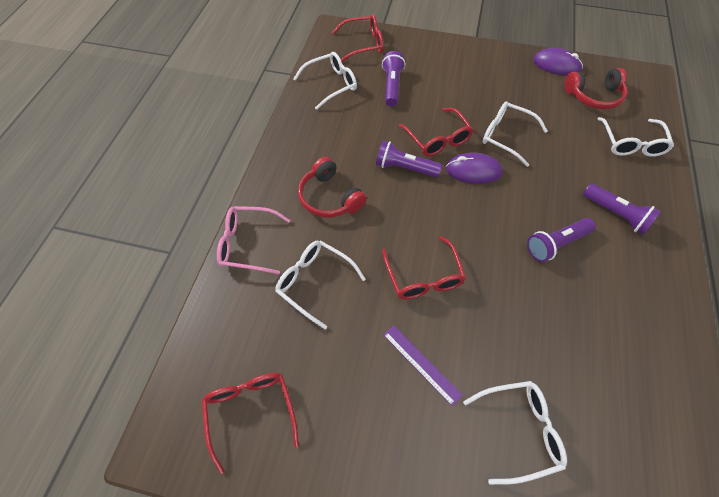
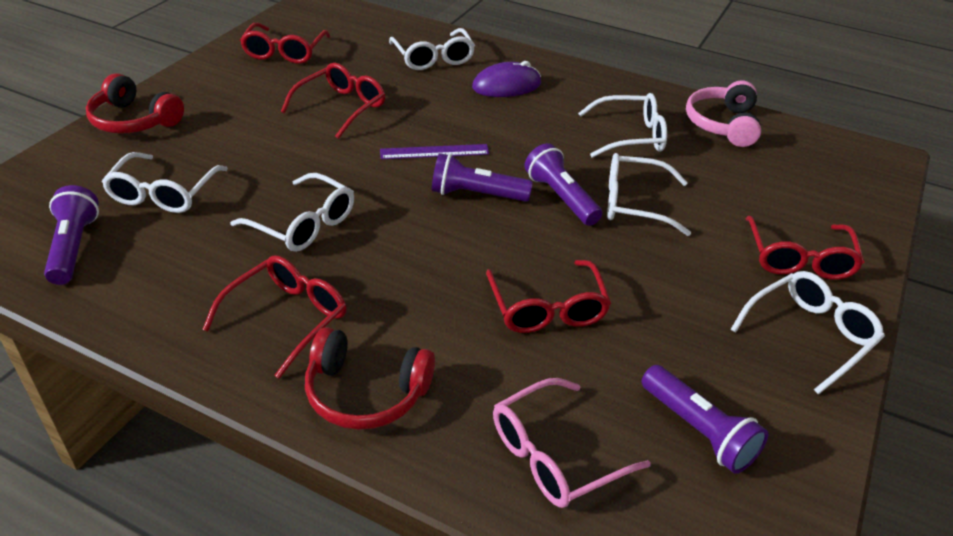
pink headphones: 0 -> 1
purple mouse: 2 -> 1
red glasses: 4 -> 5
white glasses: 5 -> 6

